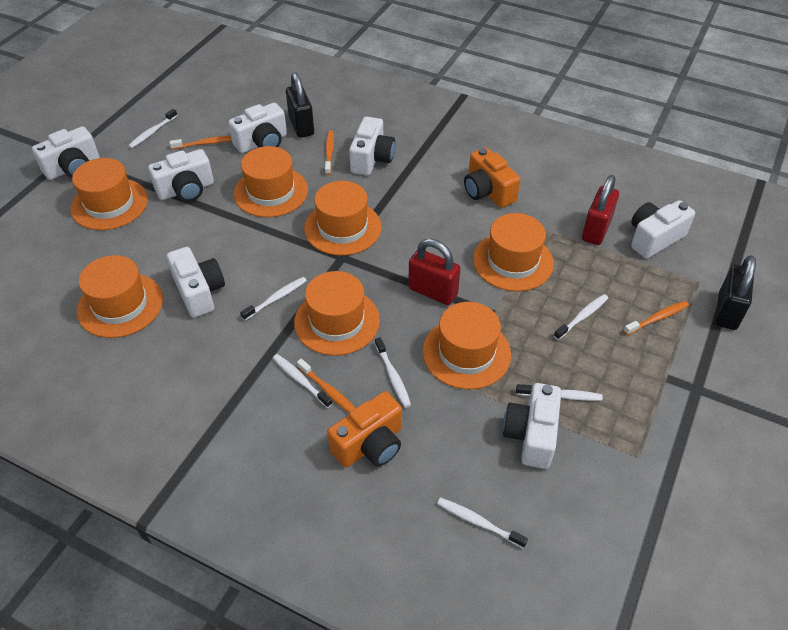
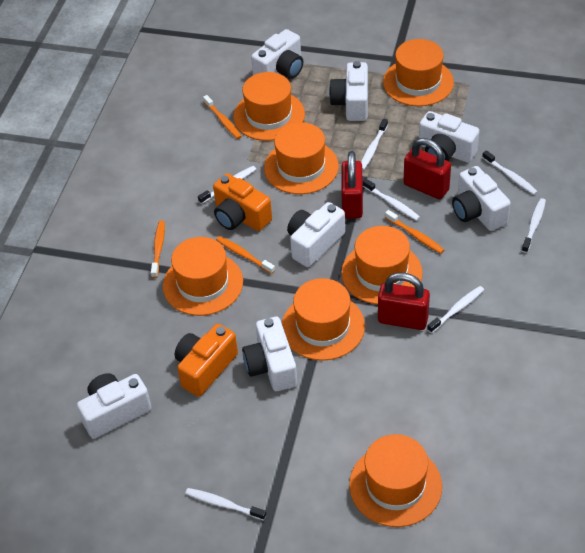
black padlock: 2 -> 0
red padlock: 2 -> 3

